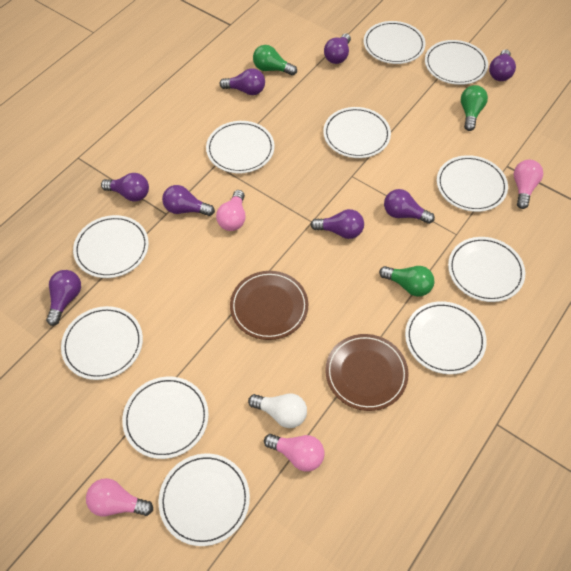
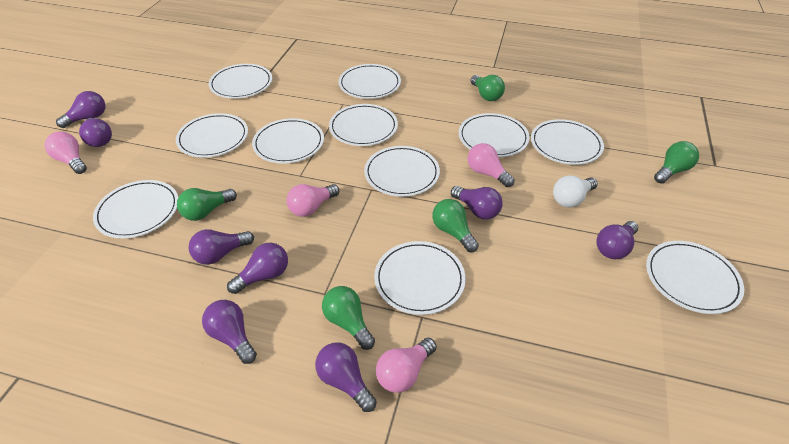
brown plate: 2 -> 0
green light bulb: 3 -> 5

